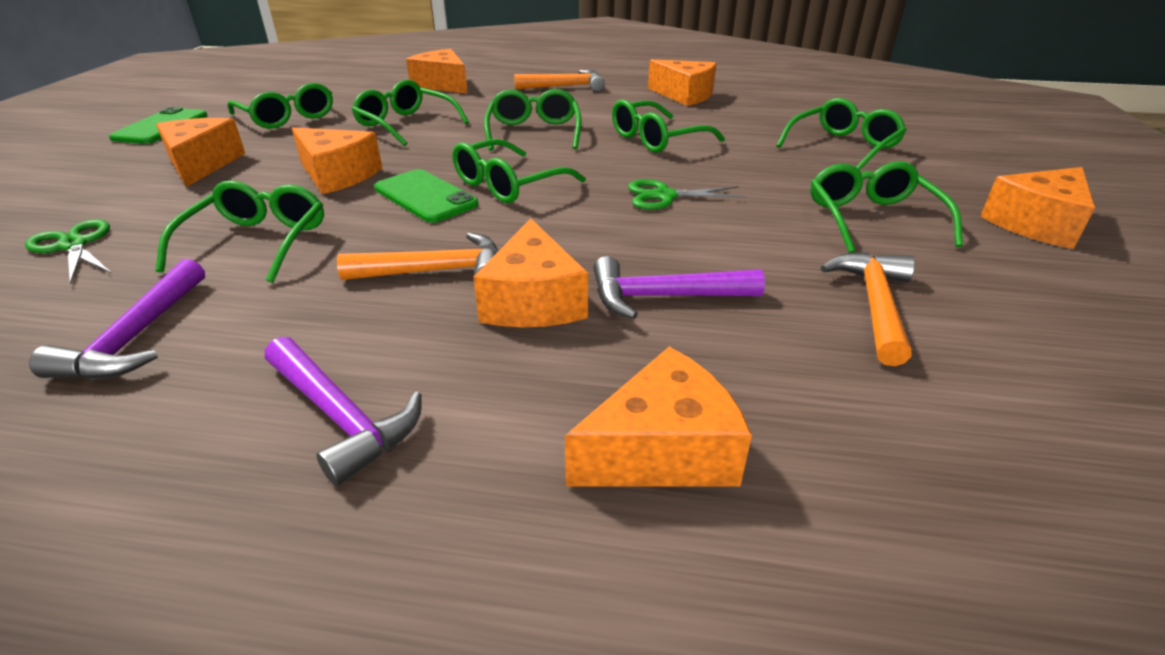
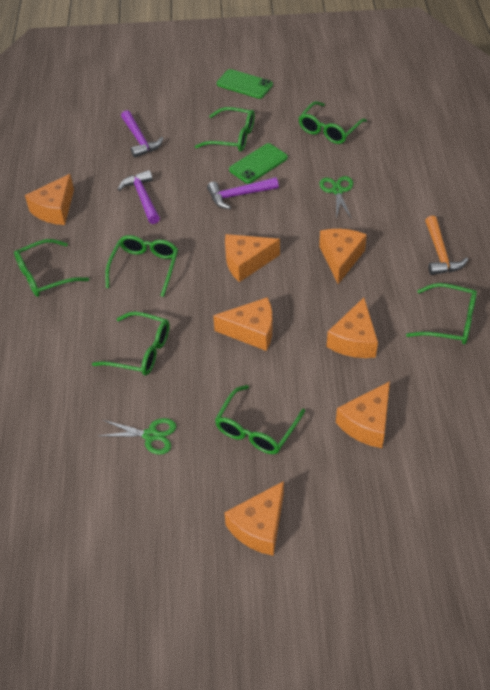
green glasses: 8 -> 7
orange hammer: 3 -> 1

